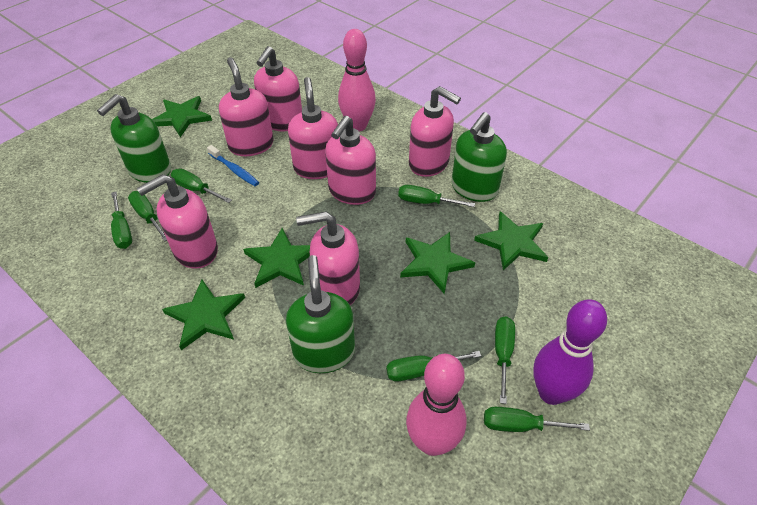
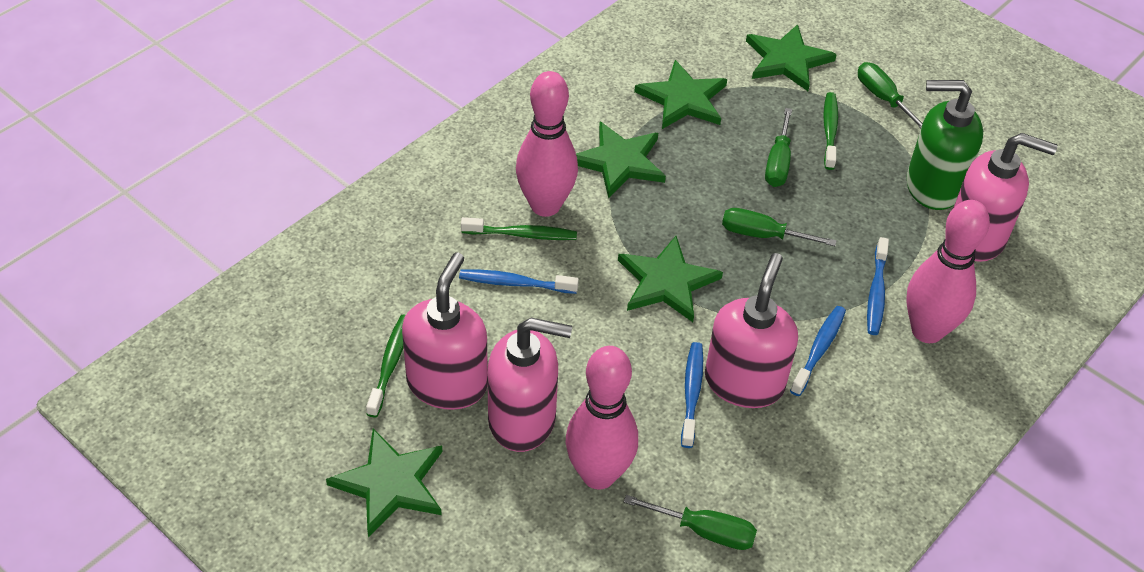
blue toothbrush: 1 -> 4
green screwdriver: 7 -> 4
green soap dispenser: 3 -> 1
green toothbrush: 0 -> 3
pink bowling pin: 2 -> 3
pink soap dispenser: 7 -> 4
purple bowling pin: 1 -> 0

